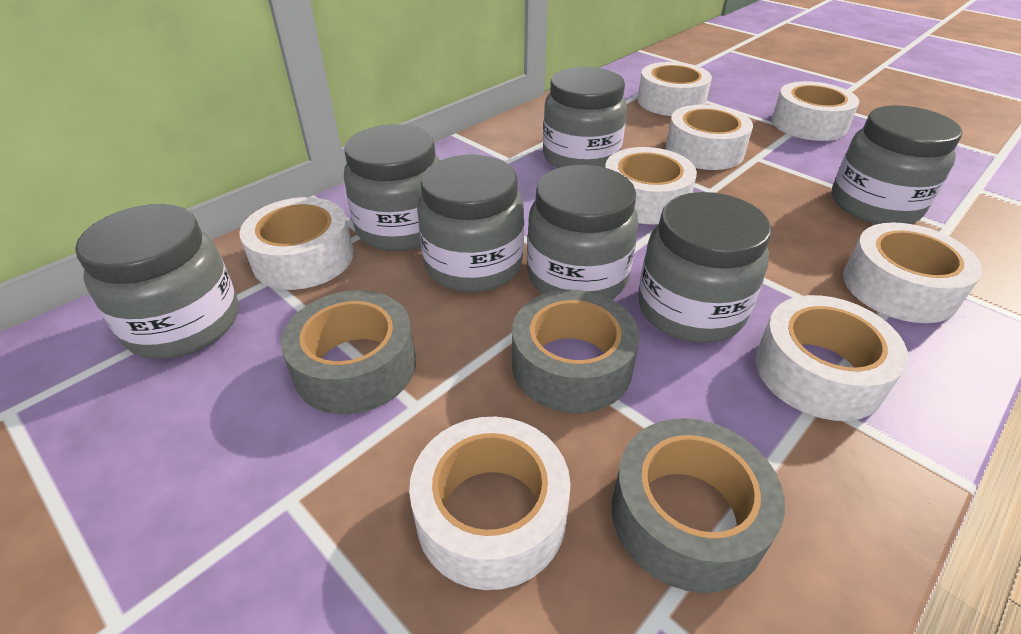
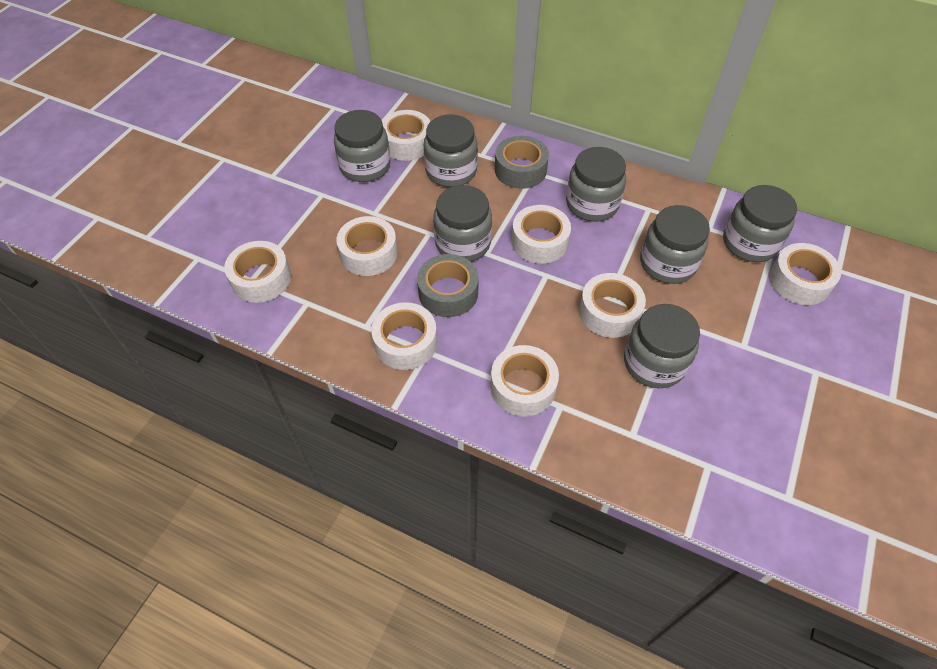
grey tape: 3 -> 2

